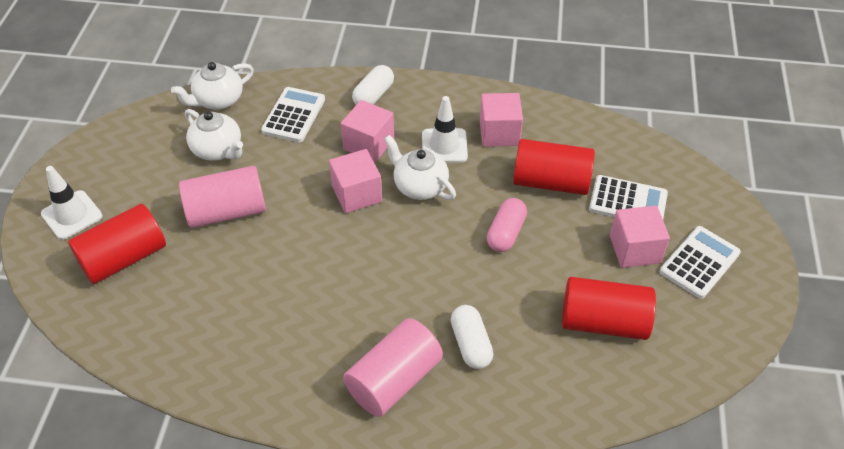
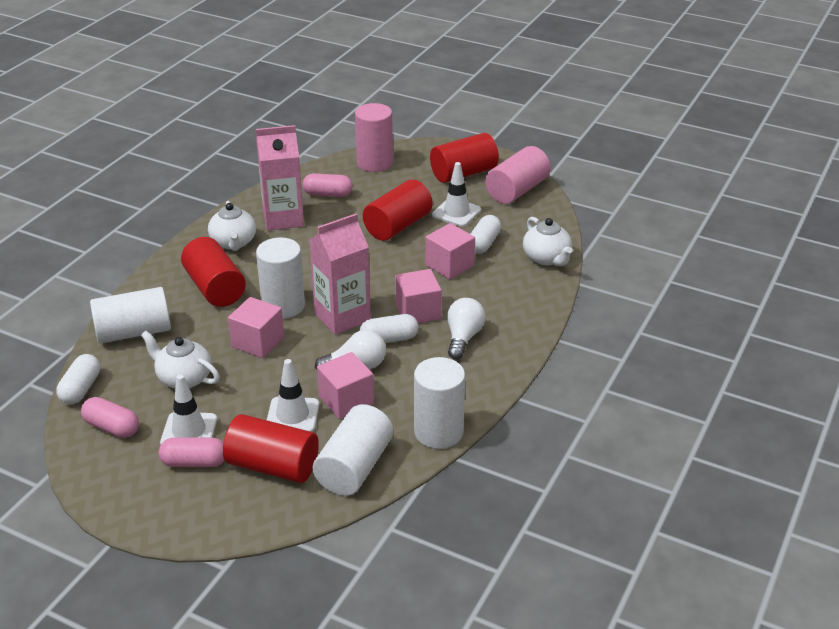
pink capsule: 1 -> 3
pink carton: 0 -> 2
red cylinder: 3 -> 4
white calculator: 3 -> 0
white capsule: 2 -> 3
white cylinder: 0 -> 4
white light bulb: 0 -> 2
white traffic cone: 2 -> 3

